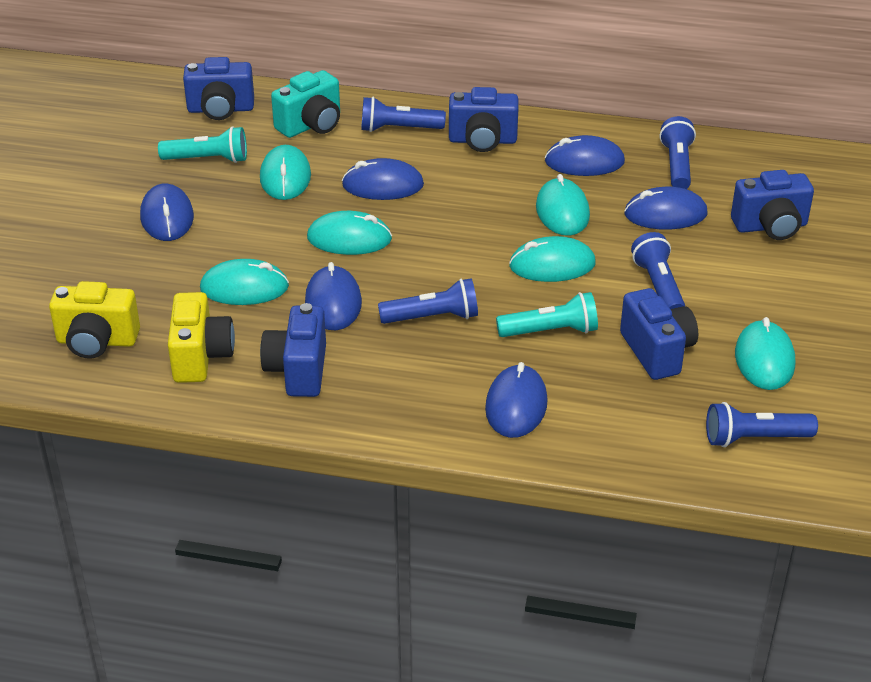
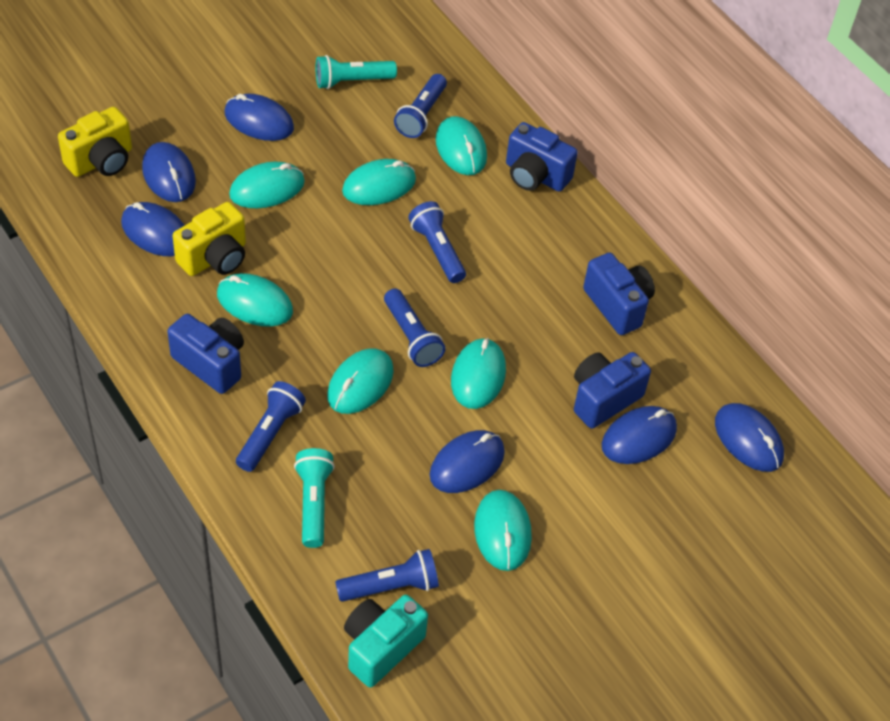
blue camera: 5 -> 4
turquoise mouse: 6 -> 7

